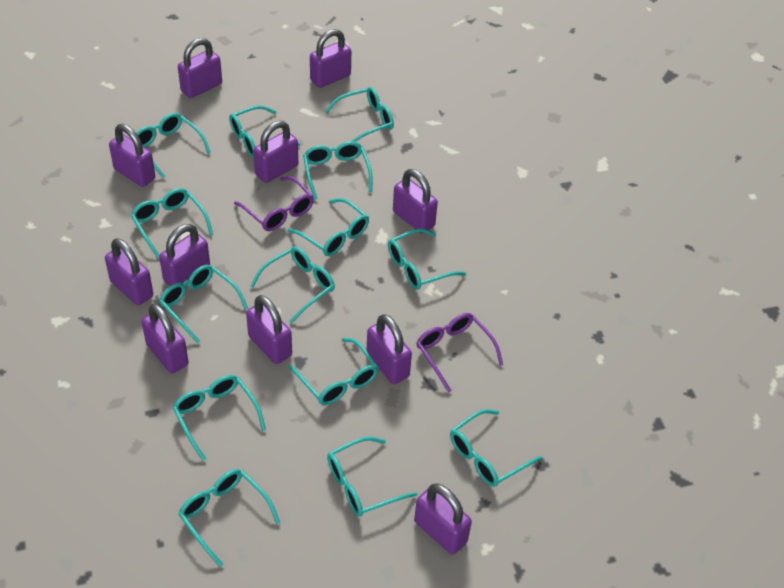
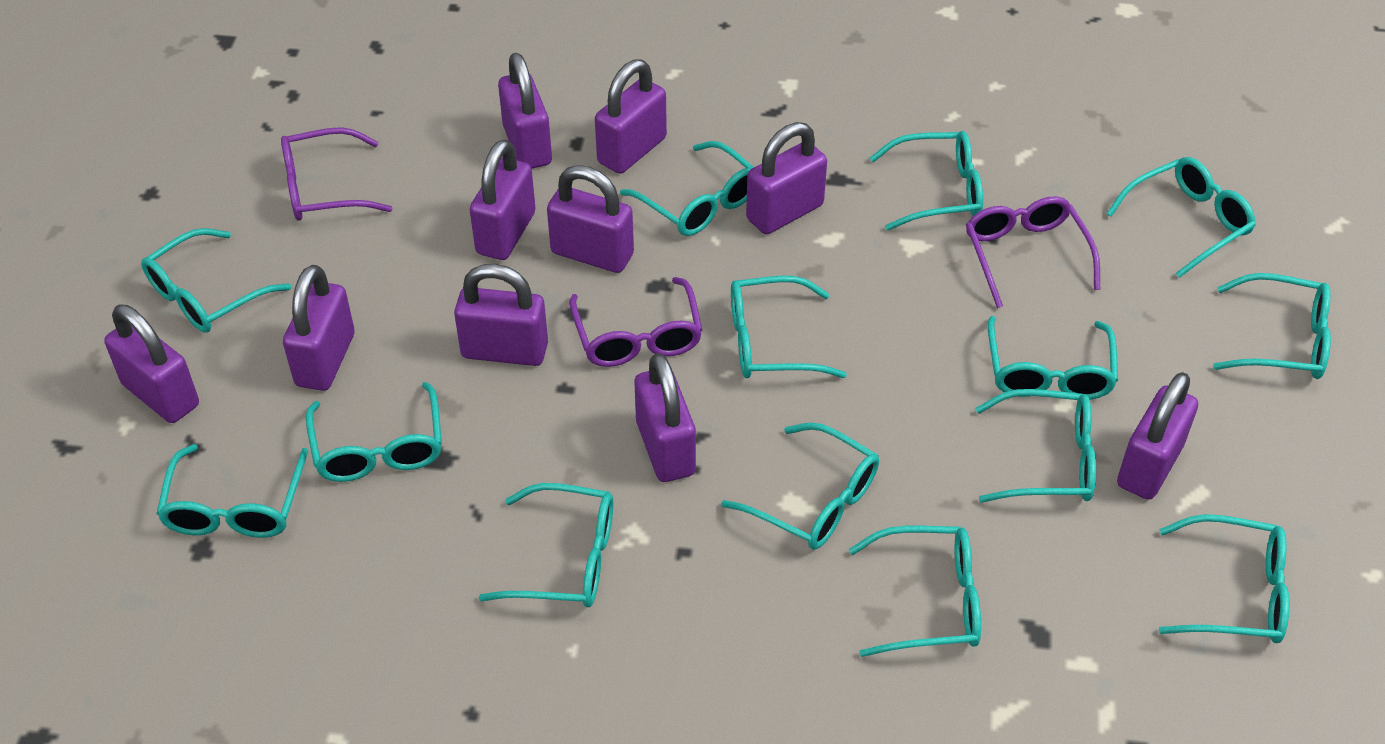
purple glasses: 2 -> 3
purple padlock: 11 -> 10

